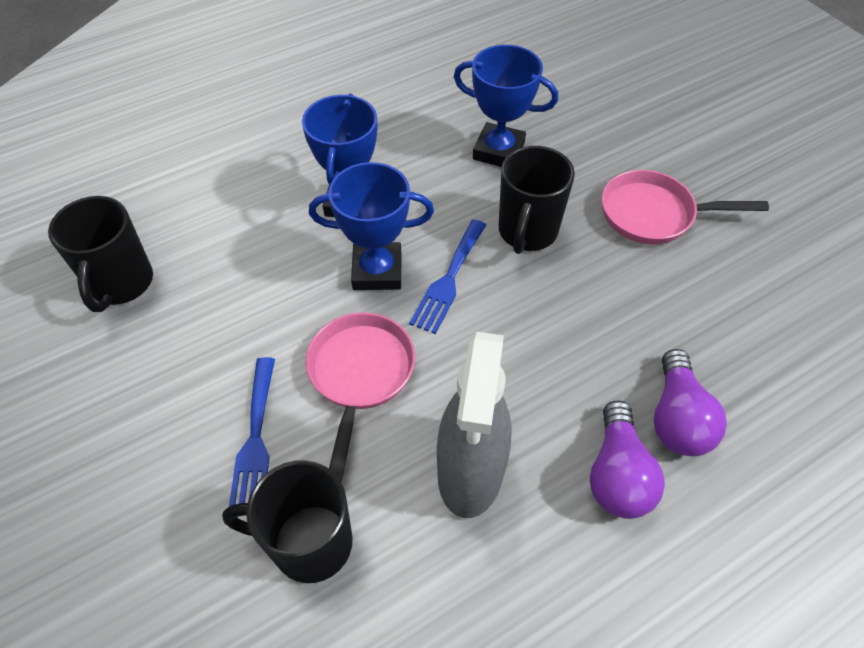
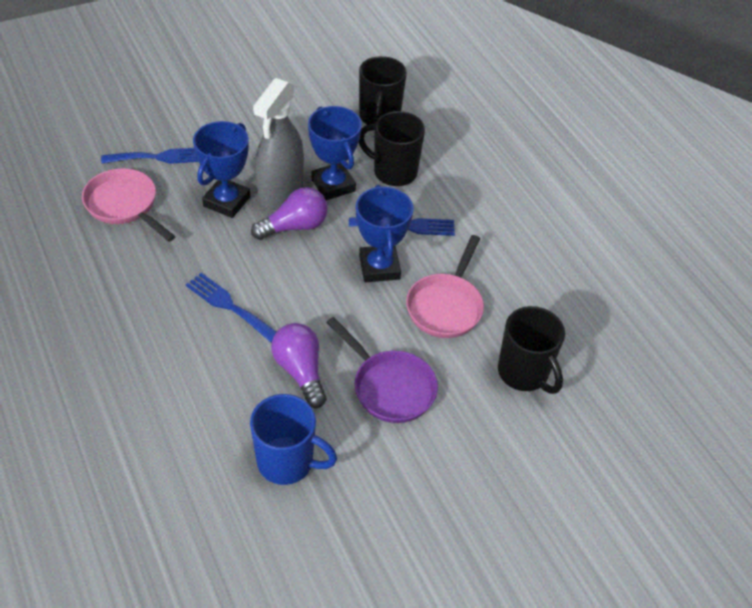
blue fork: 2 -> 3
blue mug: 0 -> 1
purple pan: 0 -> 1

